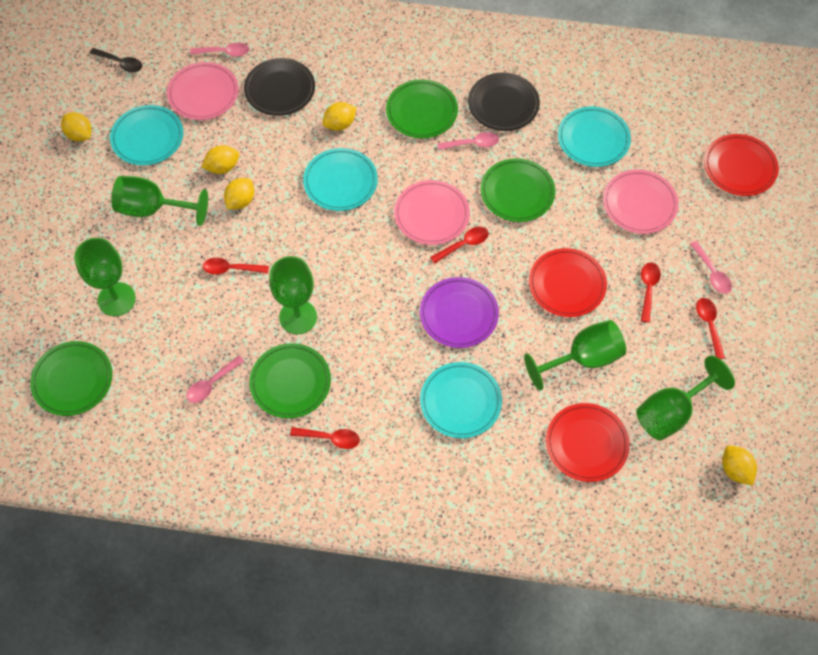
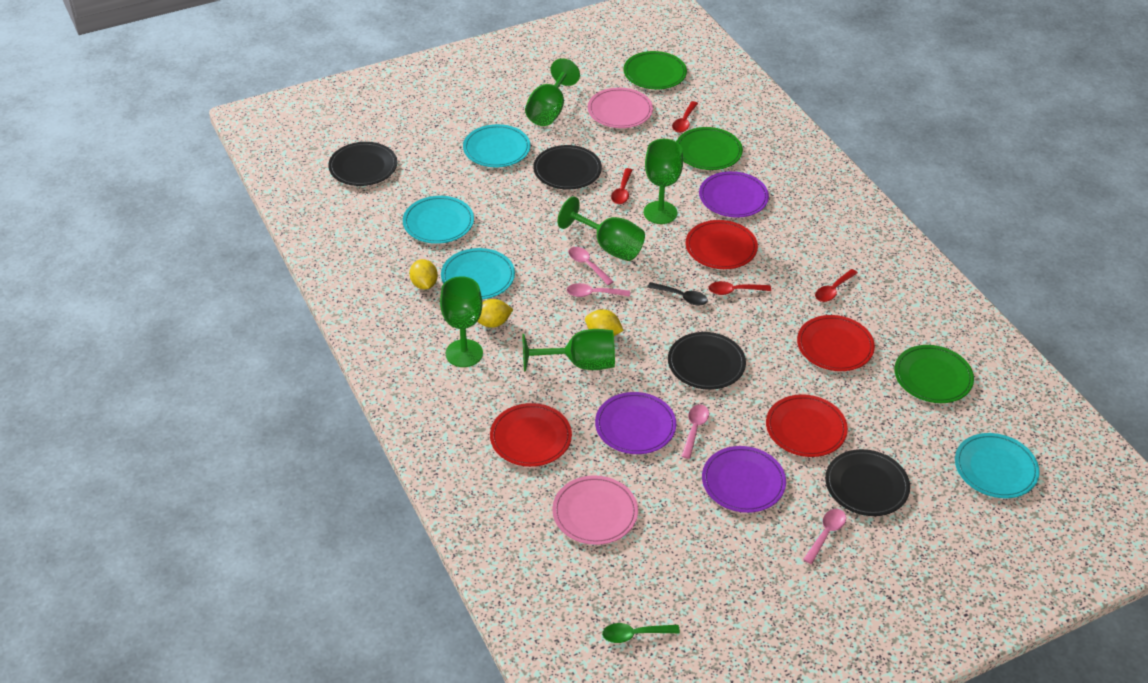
black plate: 2 -> 4
green plate: 4 -> 3
green spoon: 0 -> 1
pink plate: 3 -> 2
purple plate: 1 -> 3
red plate: 3 -> 4
red spoon: 5 -> 4
yellow lemon: 5 -> 3

